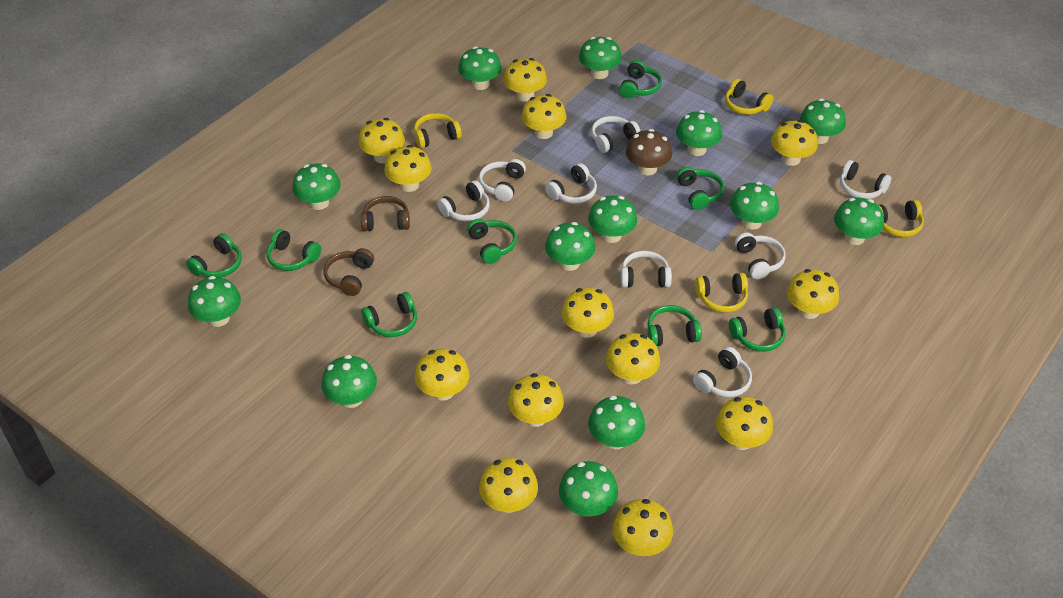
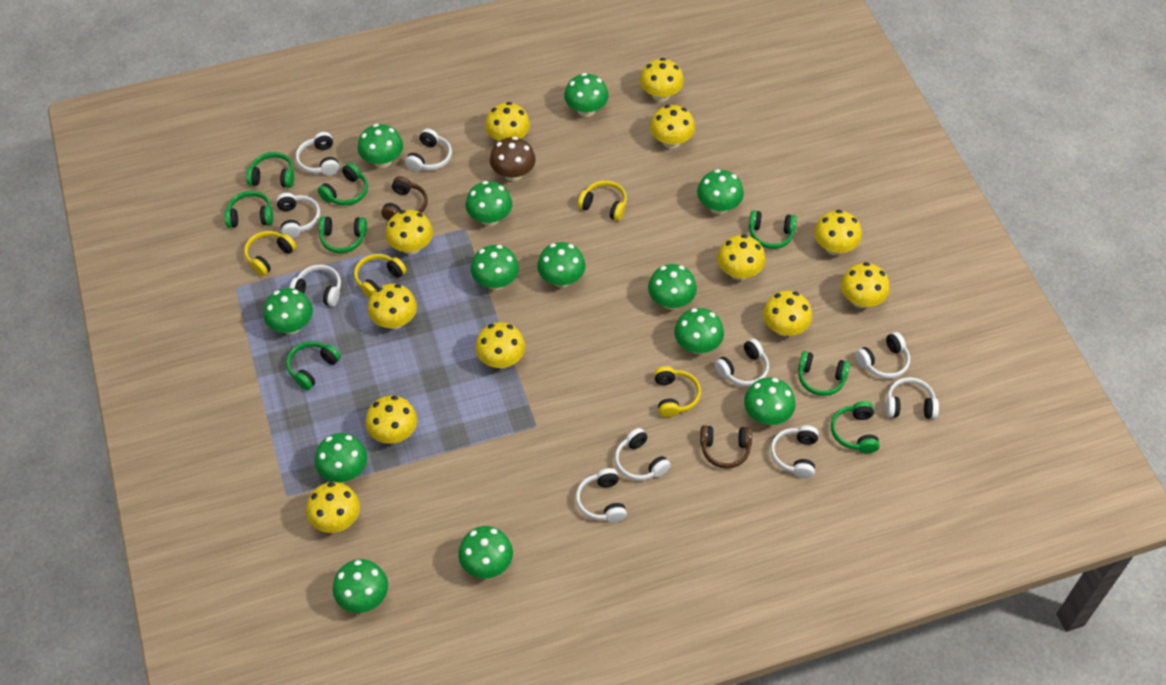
white headphones: 8 -> 10
yellow mushroom: 13 -> 12

